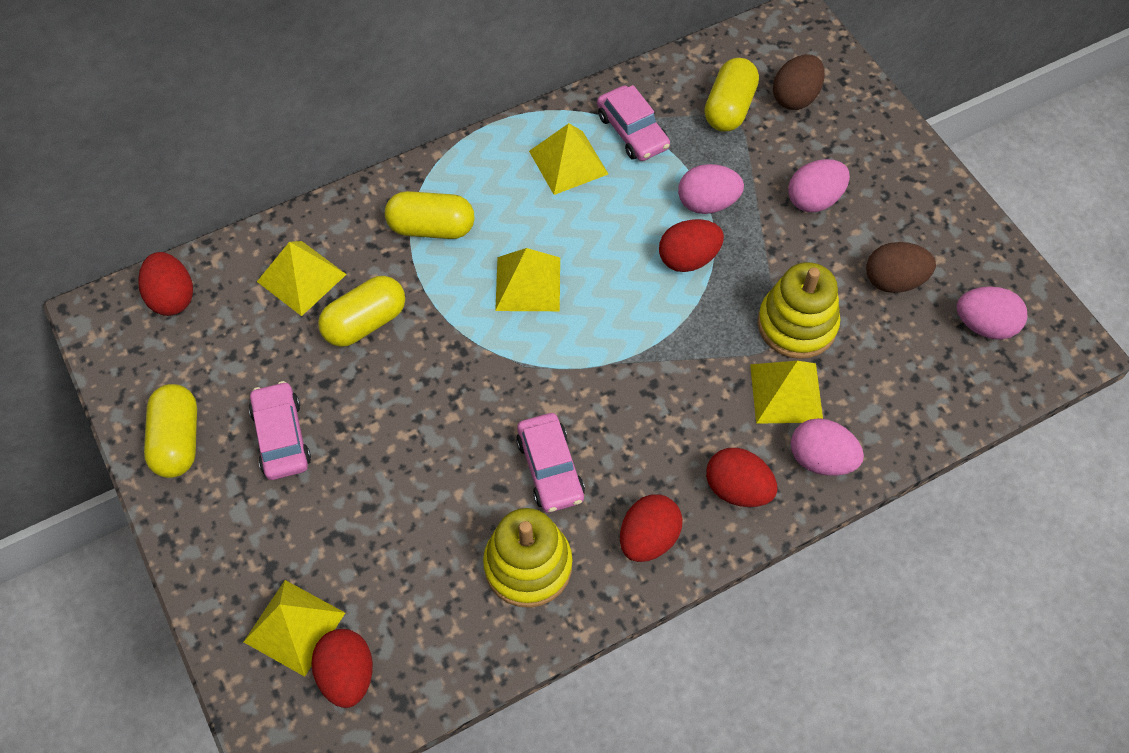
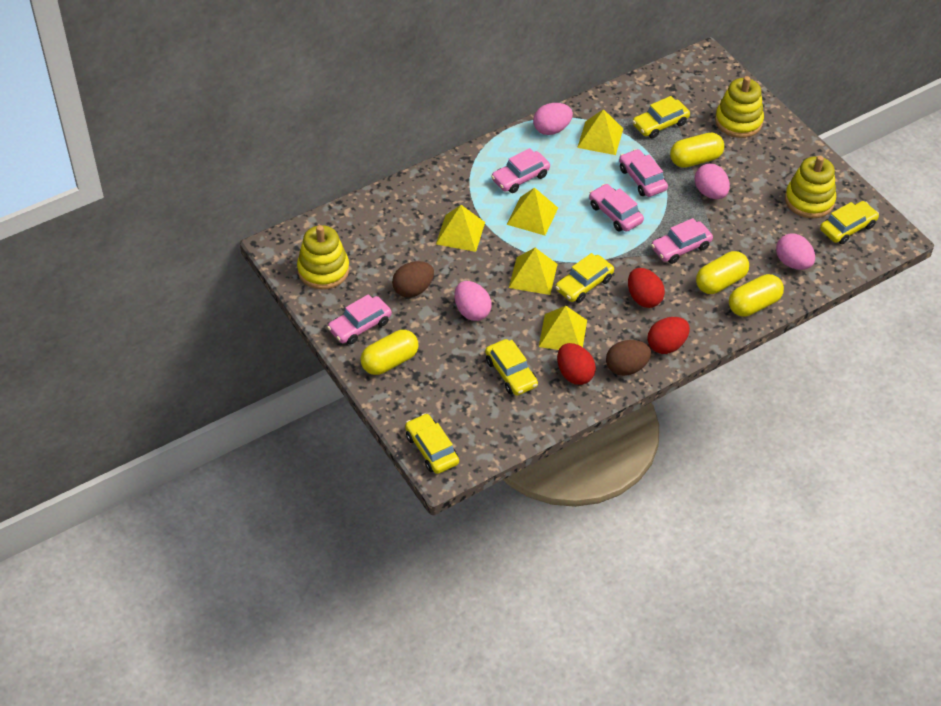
pink car: 3 -> 5
red egg: 5 -> 3
yellow car: 0 -> 5
yellow stacking toy: 2 -> 3

